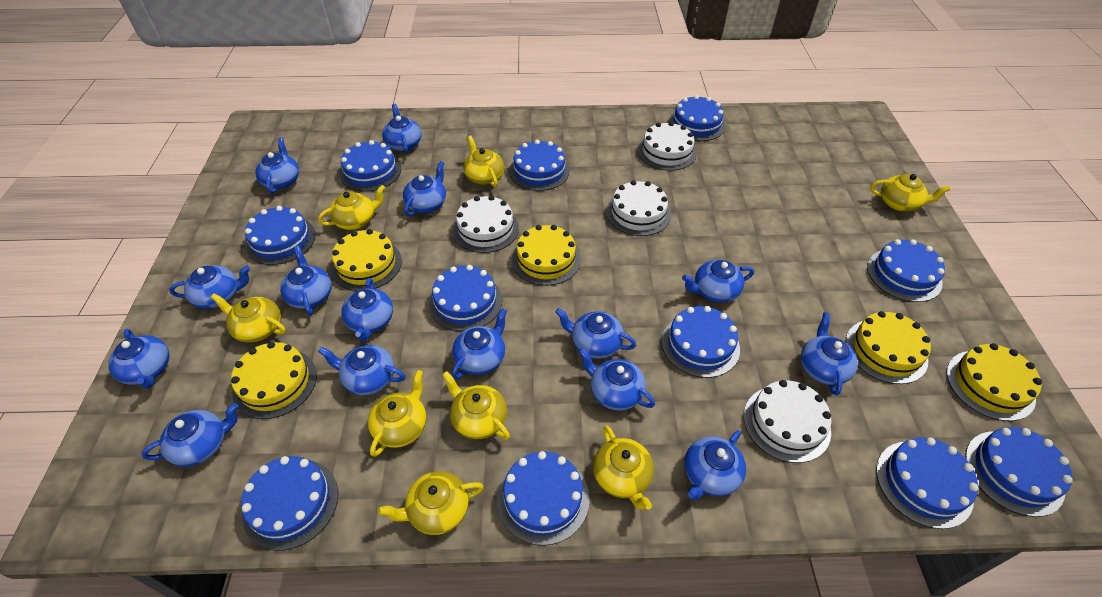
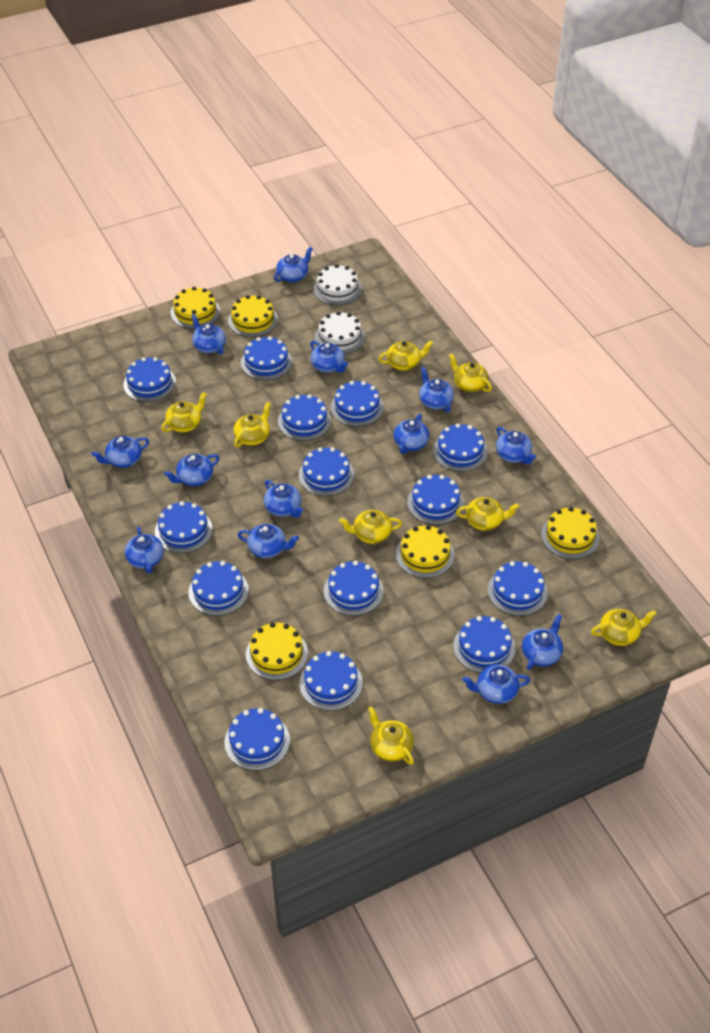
blue cake: 11 -> 14
blue teapot: 15 -> 13
white cake: 4 -> 2

